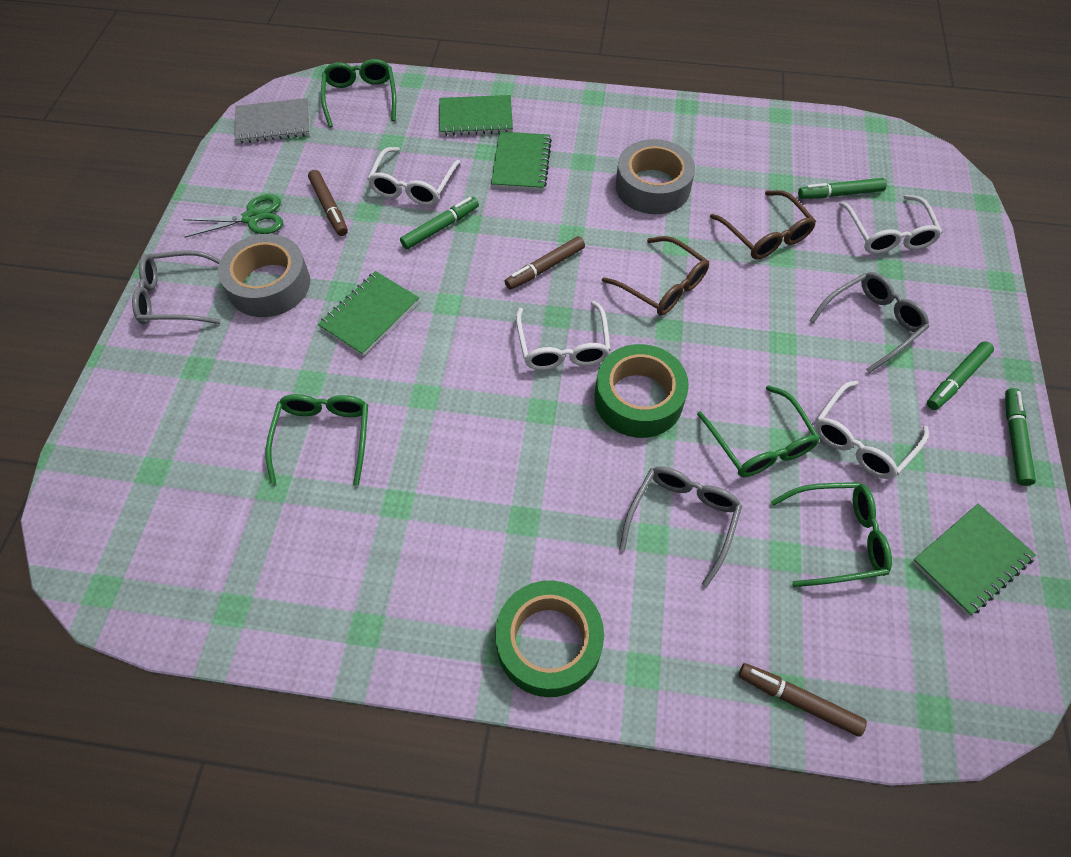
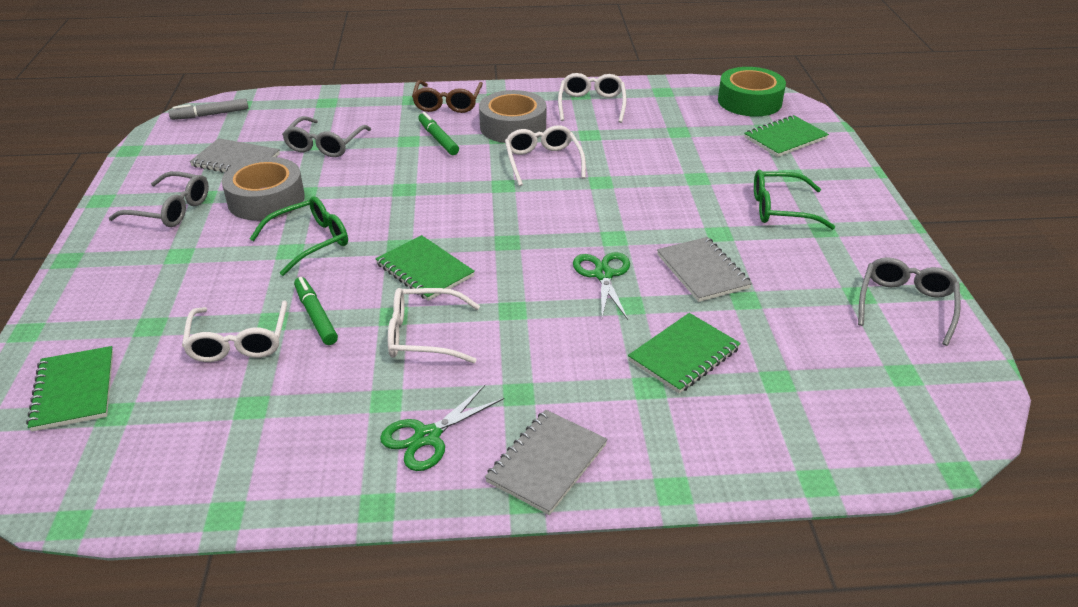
brown glasses: 2 -> 1
brown marker: 3 -> 0
green glasses: 4 -> 2
green marker: 4 -> 2
green scissors: 1 -> 2
green tape: 2 -> 1
grey marker: 0 -> 1
grey notebook: 1 -> 3

